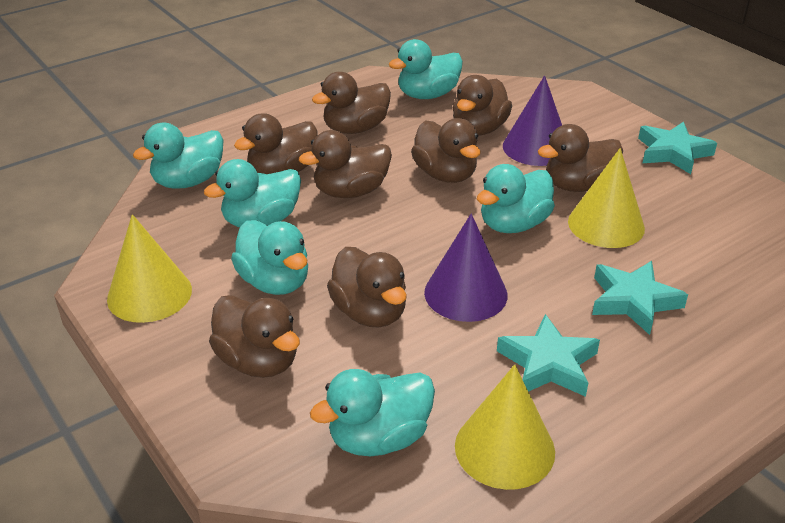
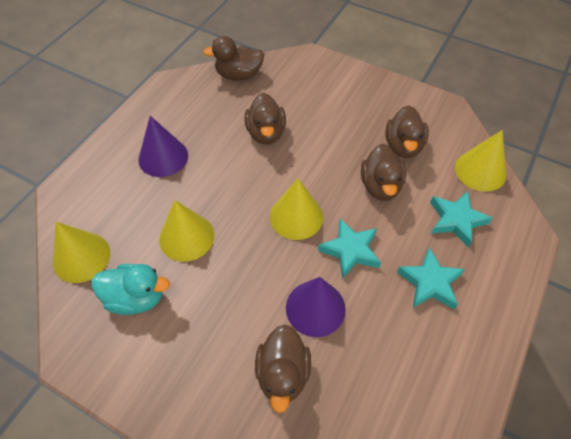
brown duck: 8 -> 5
turquoise duck: 6 -> 1
yellow cone: 3 -> 4

